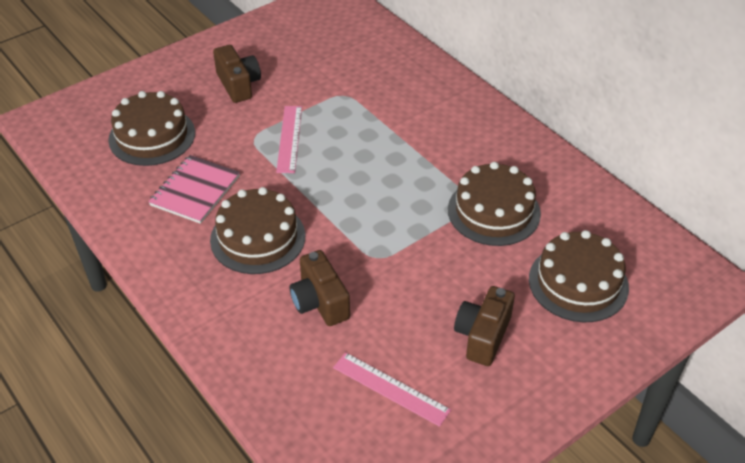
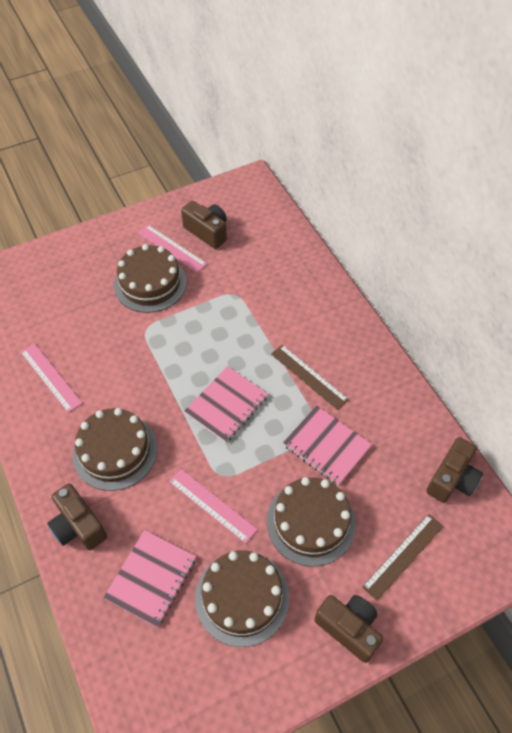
brown camera: 3 -> 4
brown ruler: 0 -> 2
pink notebook: 1 -> 3
pink ruler: 2 -> 3

